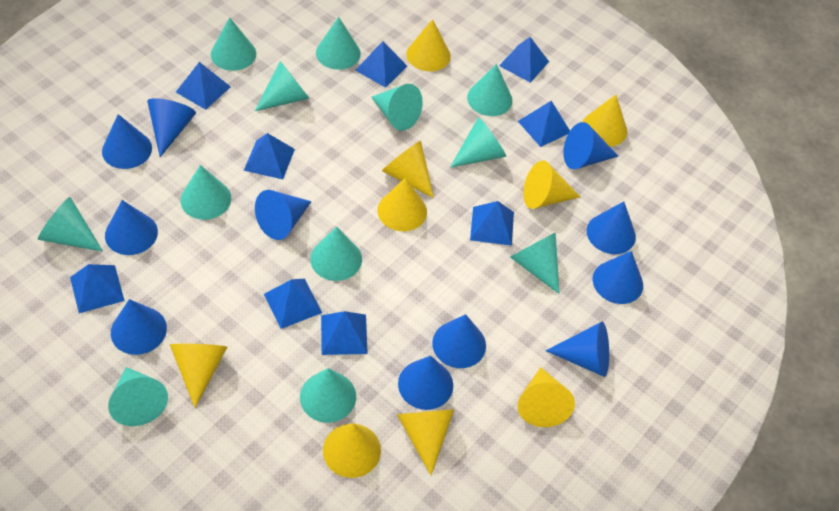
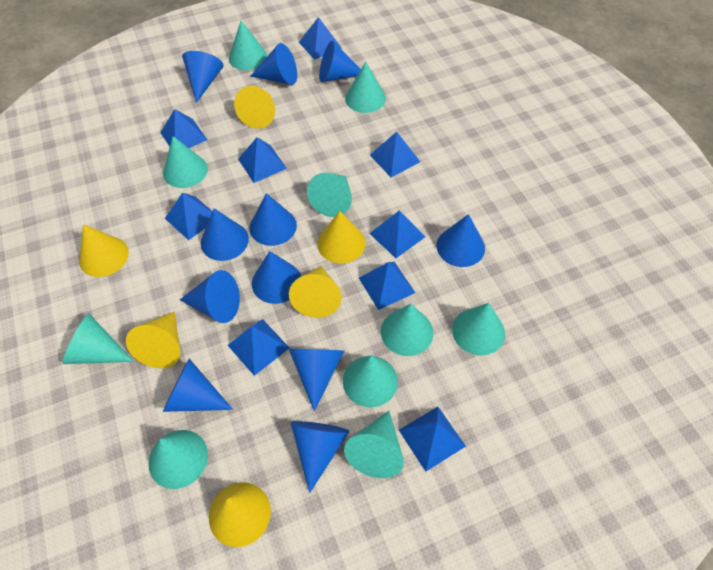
turquoise cone: 12 -> 10
yellow cone: 9 -> 6

